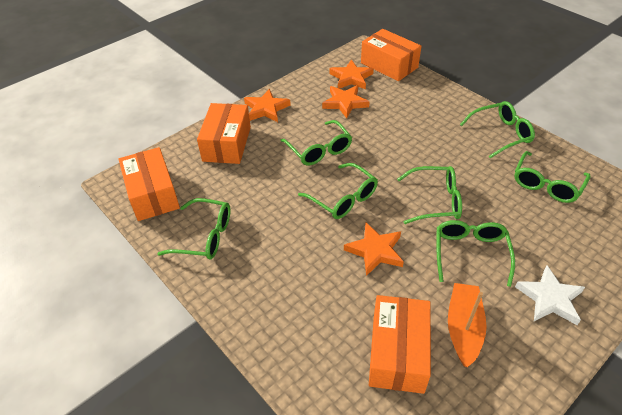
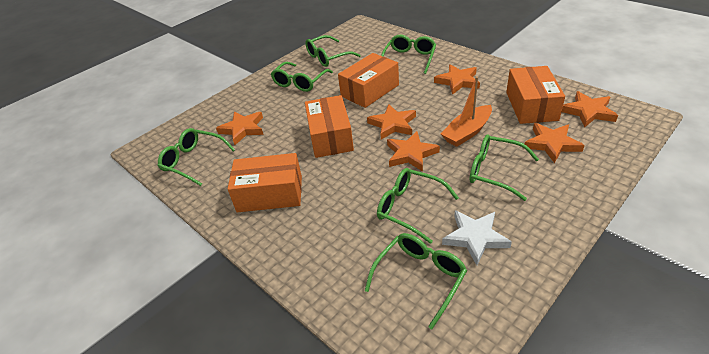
orange star: 4 -> 6

